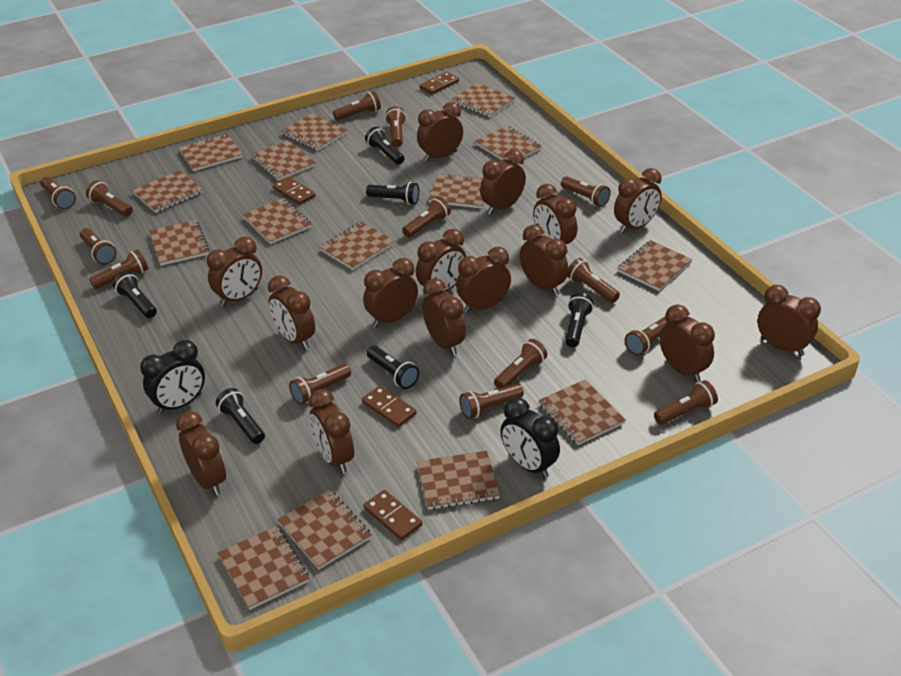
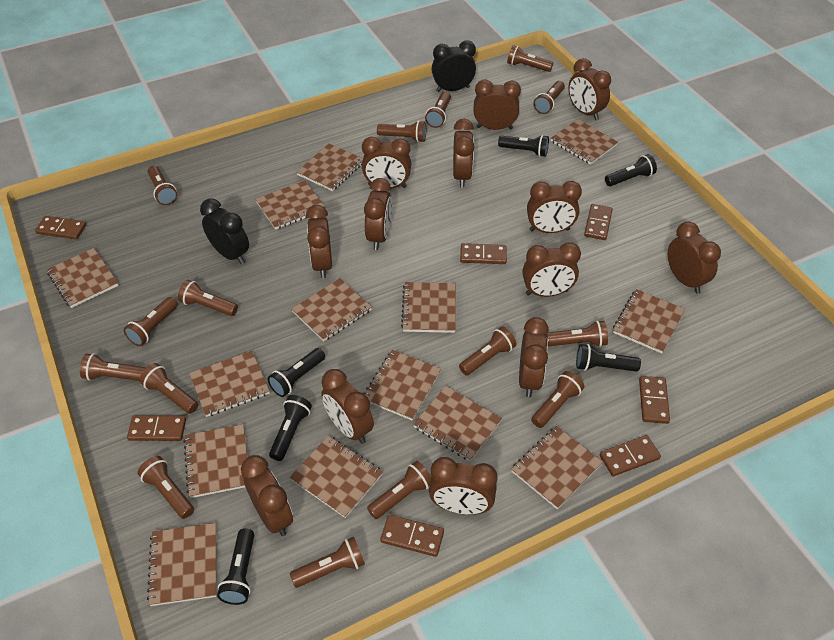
brown clock: 15 -> 13
brown domino: 4 -> 7
brown flashlight: 14 -> 15
brown notebook: 15 -> 14

